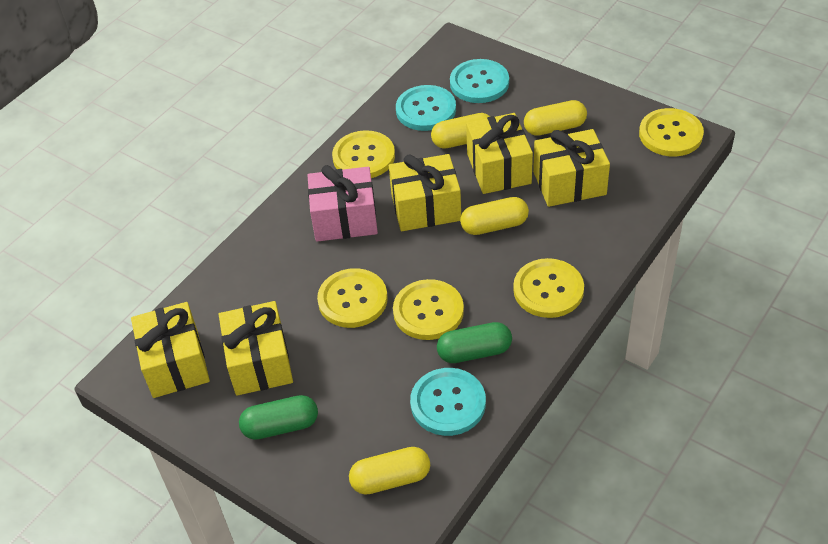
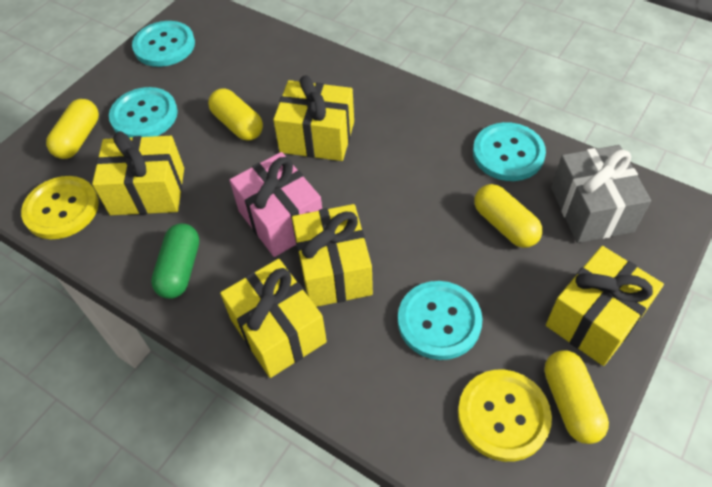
green capsule: 2 -> 1
grey gift: 0 -> 1
turquoise button: 3 -> 4
yellow button: 5 -> 2

